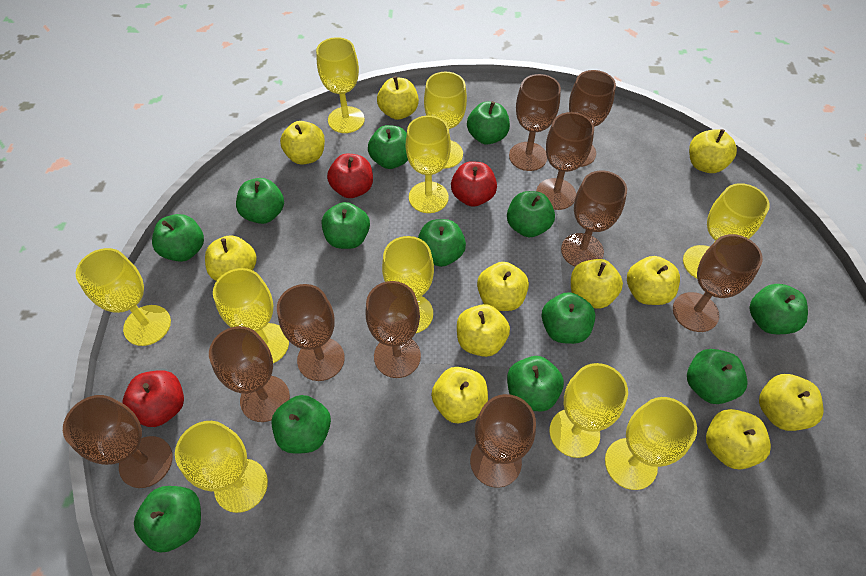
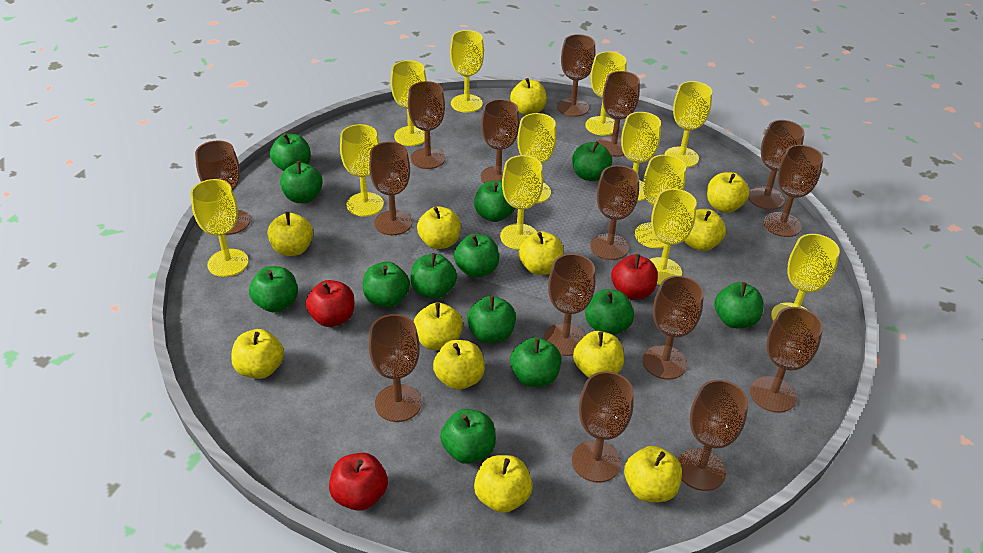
brown goblet: 10 -> 15
yellow apple: 11 -> 12
yellow goblet: 10 -> 12

